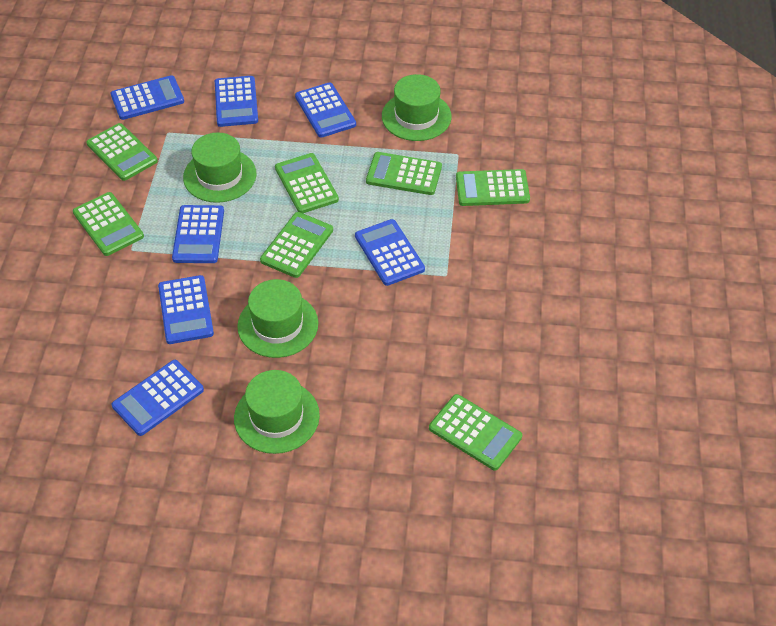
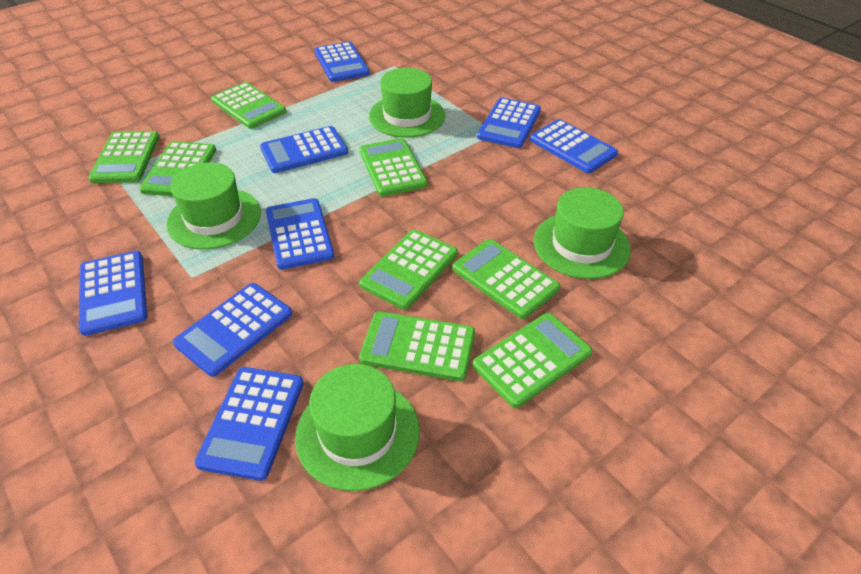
blue calculator: 7 -> 8
green calculator: 7 -> 8

